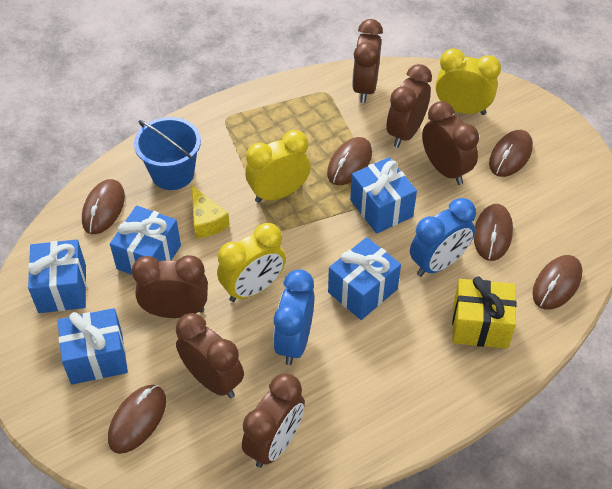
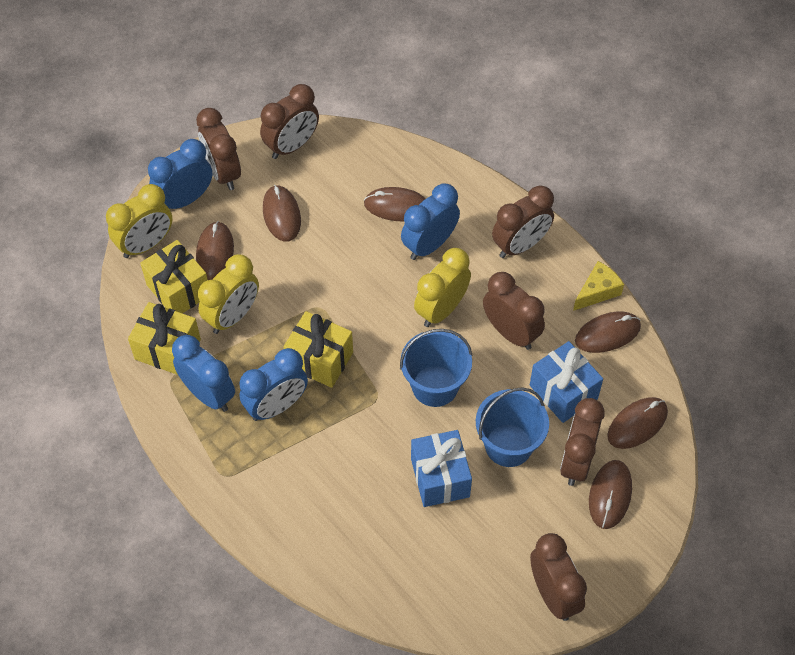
blue bucket: 1 -> 2
blue clock: 2 -> 4
blue gift: 5 -> 2
yellow gift: 1 -> 3

